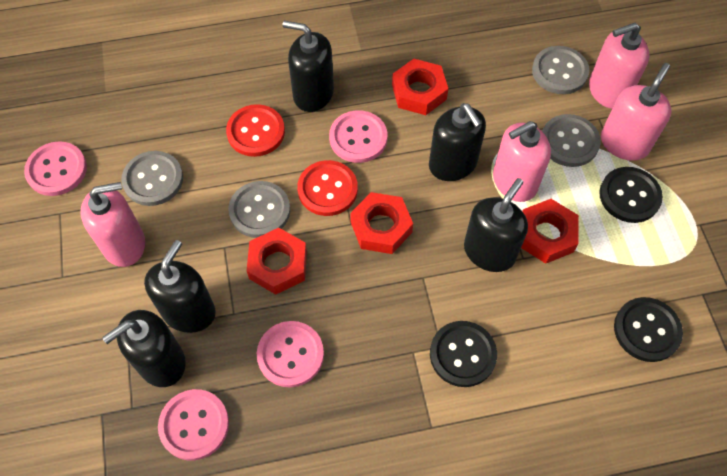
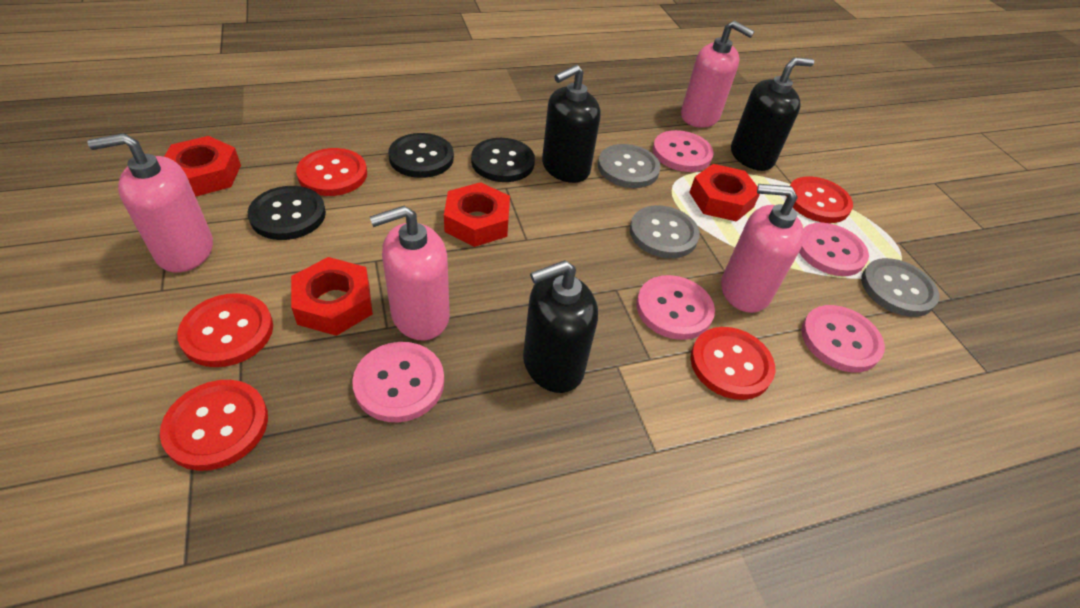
black soap dispenser: 5 -> 3
grey button: 4 -> 3
pink button: 4 -> 5
red button: 2 -> 5

